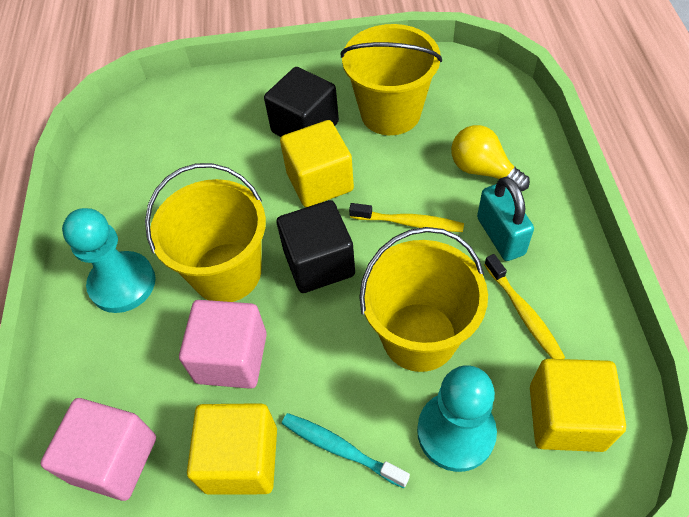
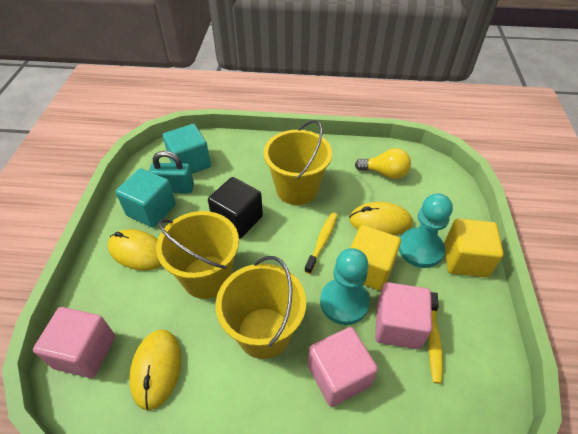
black cube: 2 -> 1
pink cube: 2 -> 3
turquoise cube: 0 -> 2
turquoise toothbrush: 1 -> 0
yellow cube: 3 -> 2
yellow mouse: 0 -> 3

